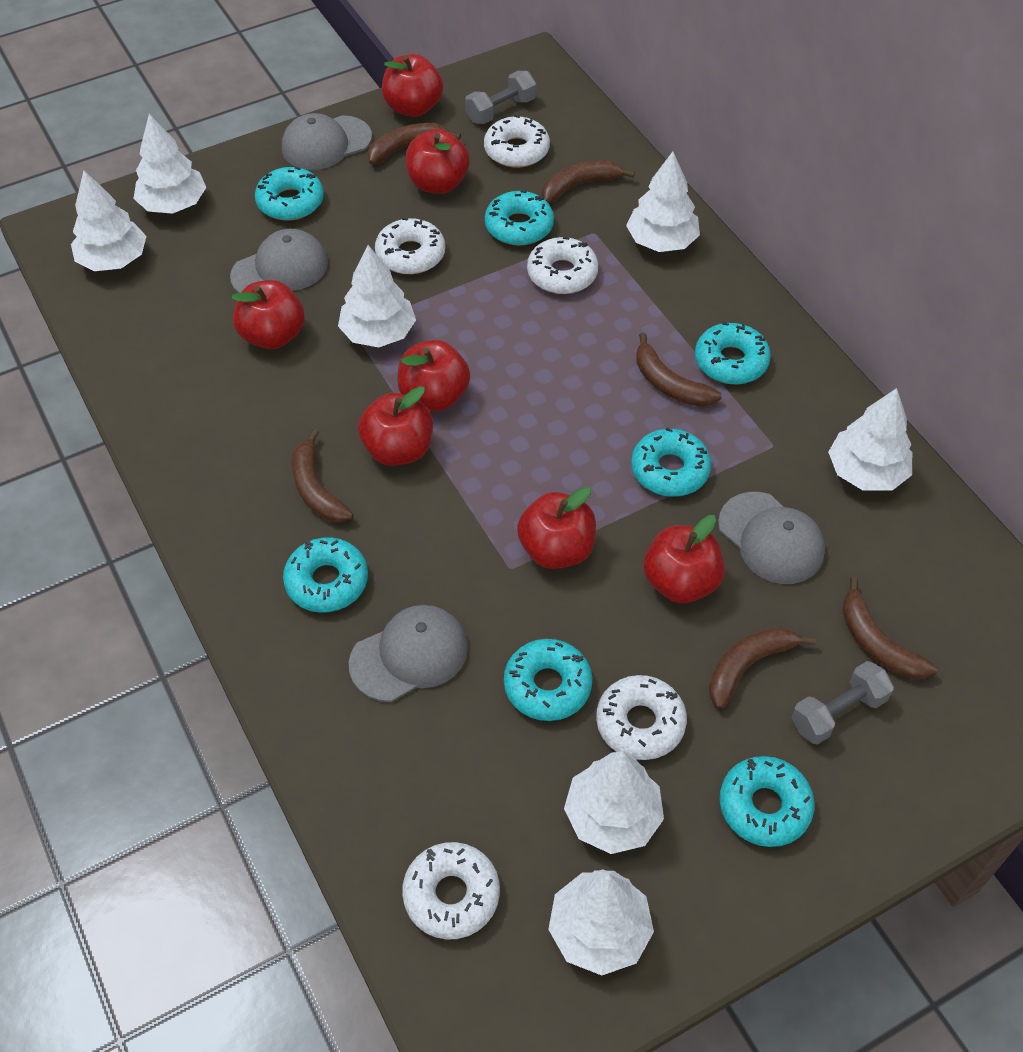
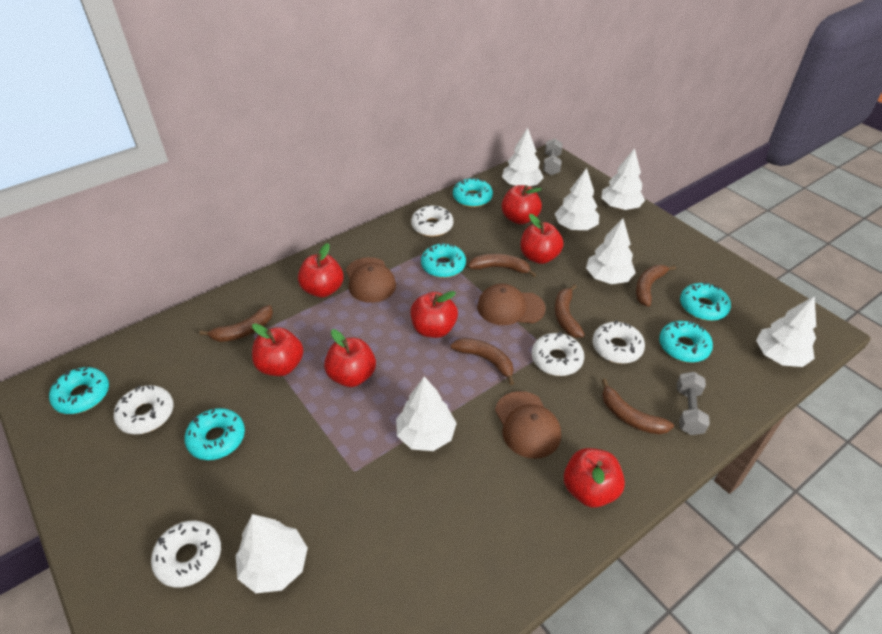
brown cap: 0 -> 3
grey cap: 4 -> 0
turquoise donut: 7 -> 6

